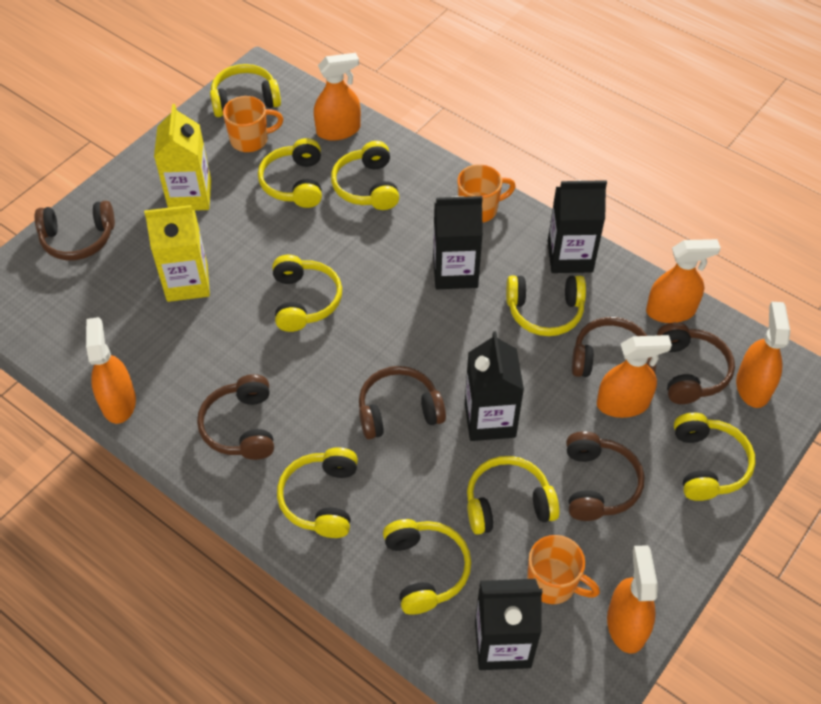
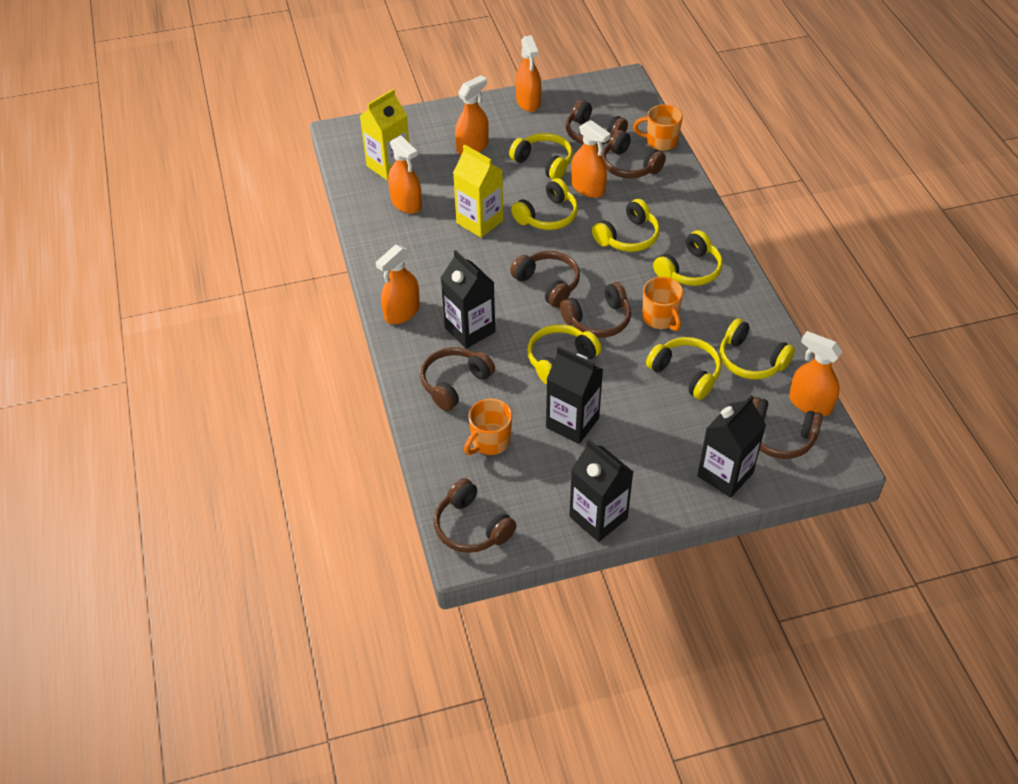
brown headphones: 6 -> 7
yellow headphones: 9 -> 7

